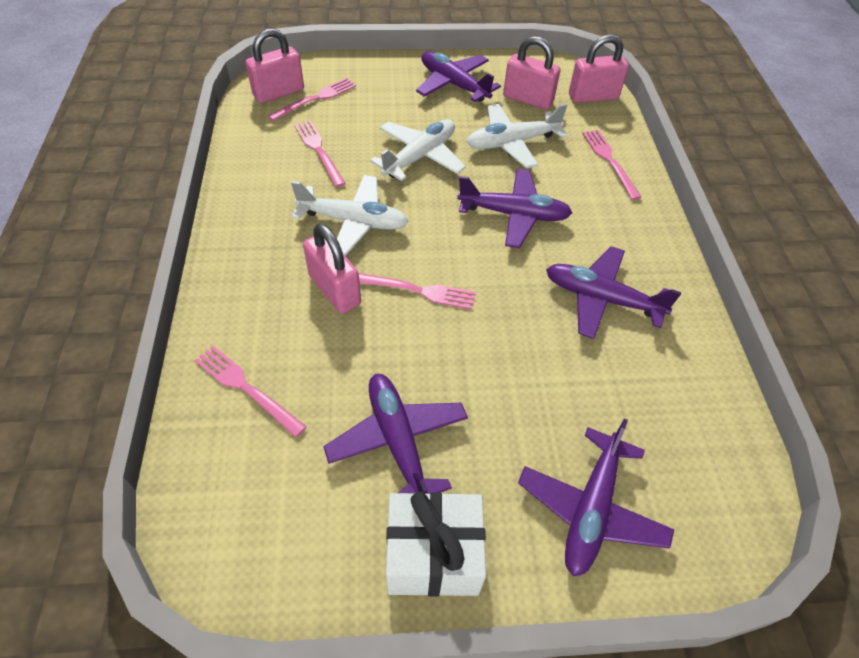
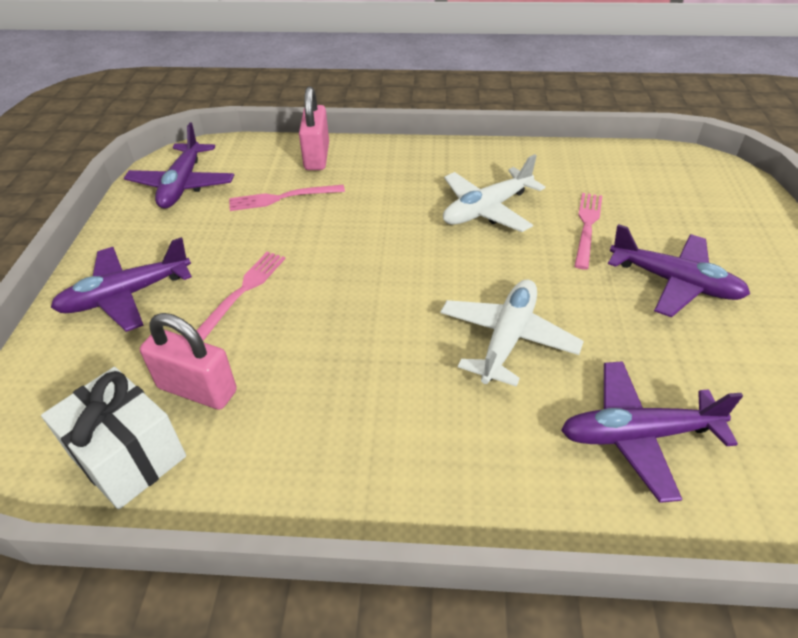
pink fork: 5 -> 3
pink padlock: 4 -> 2
purple plane: 5 -> 4
white plane: 3 -> 2

